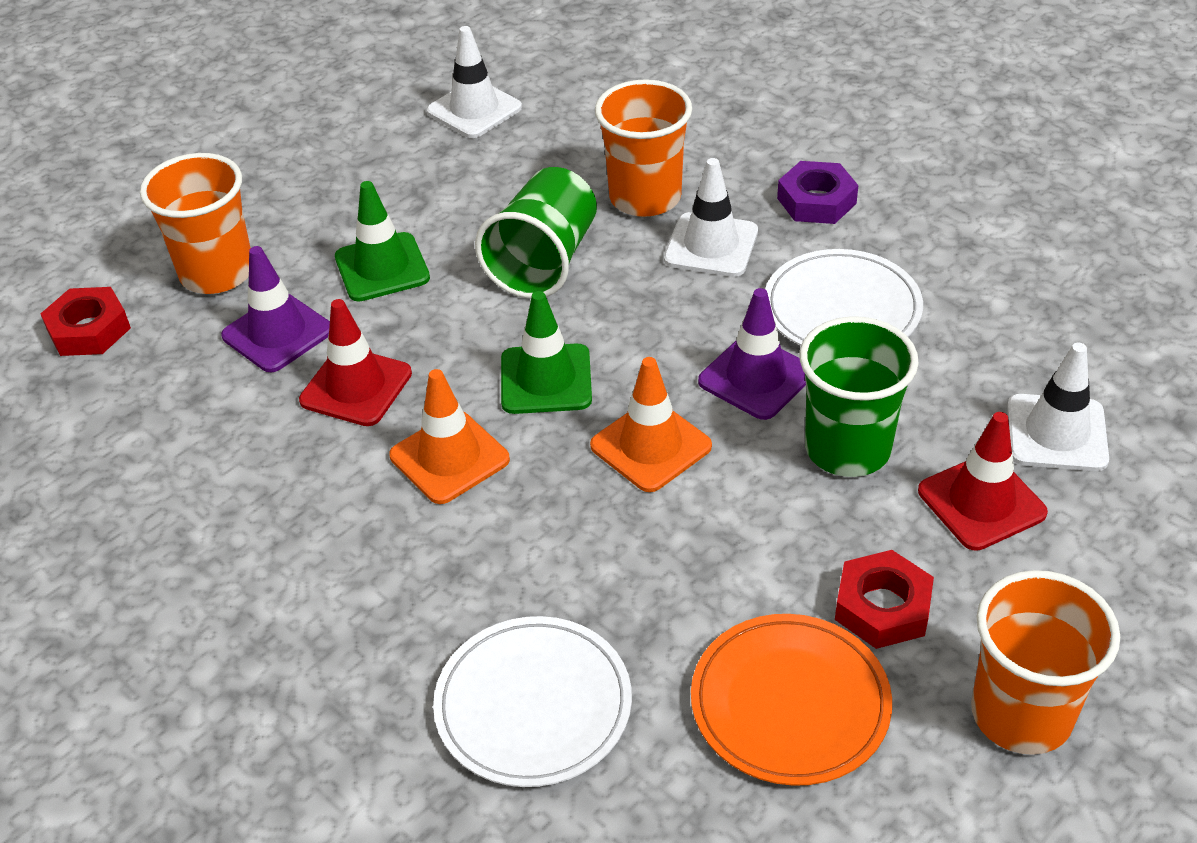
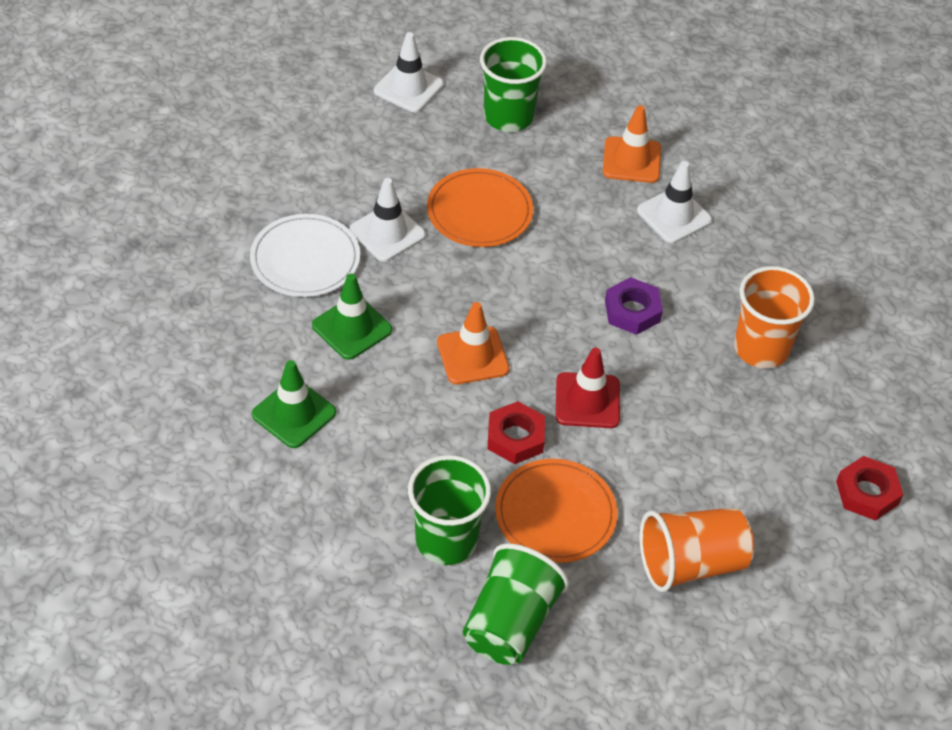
green cup: 2 -> 3
orange cup: 3 -> 2
orange plate: 1 -> 2
purple traffic cone: 2 -> 0
red traffic cone: 2 -> 1
white plate: 2 -> 1

